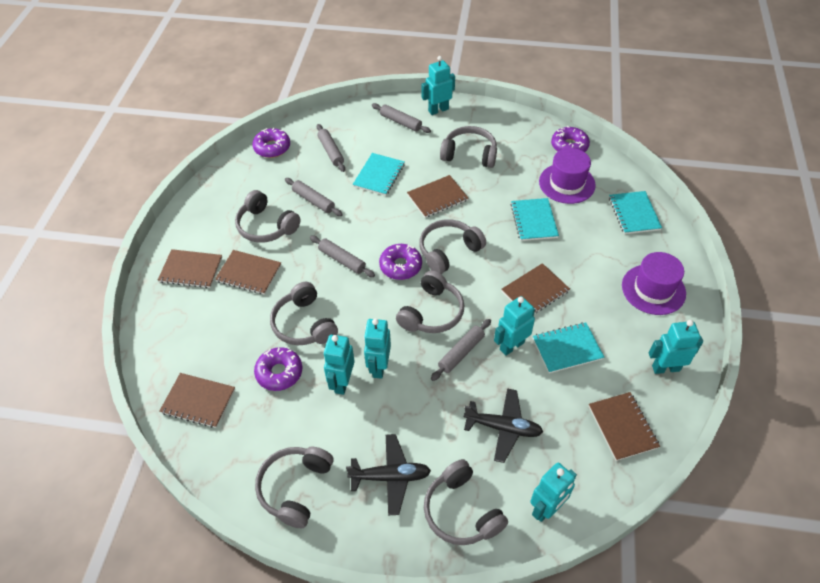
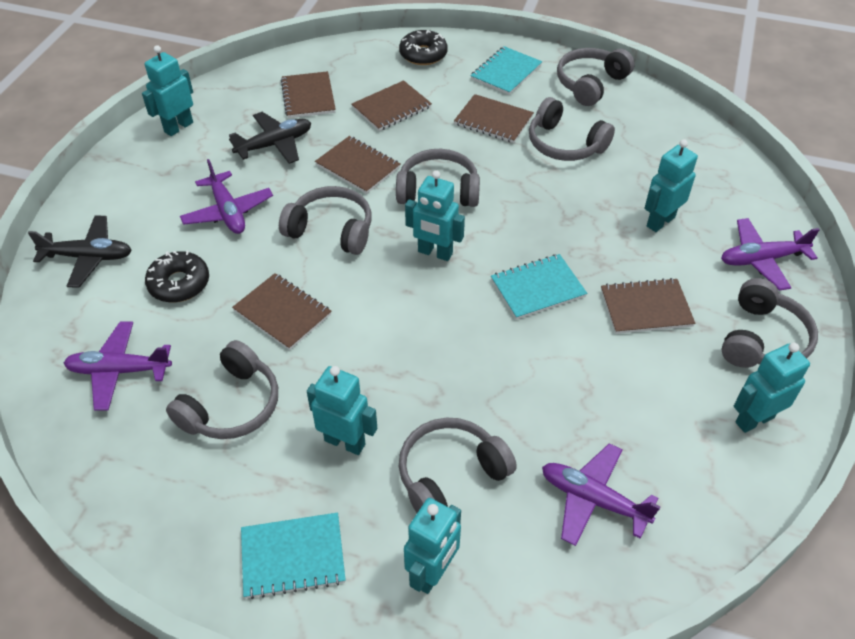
black donut: 0 -> 2
grey rolling pin: 5 -> 0
purple donut: 4 -> 0
purple hat: 2 -> 0
purple plane: 0 -> 4
turquoise notebook: 4 -> 3

